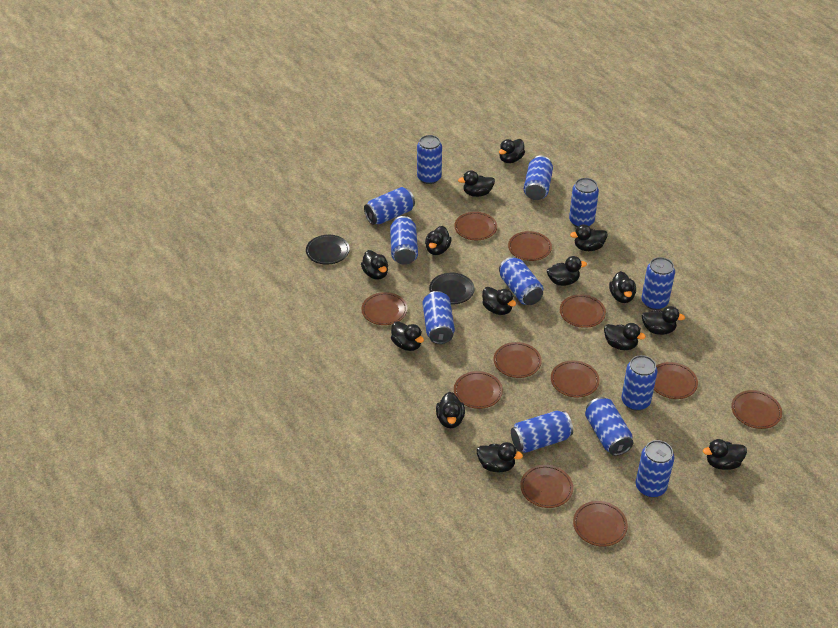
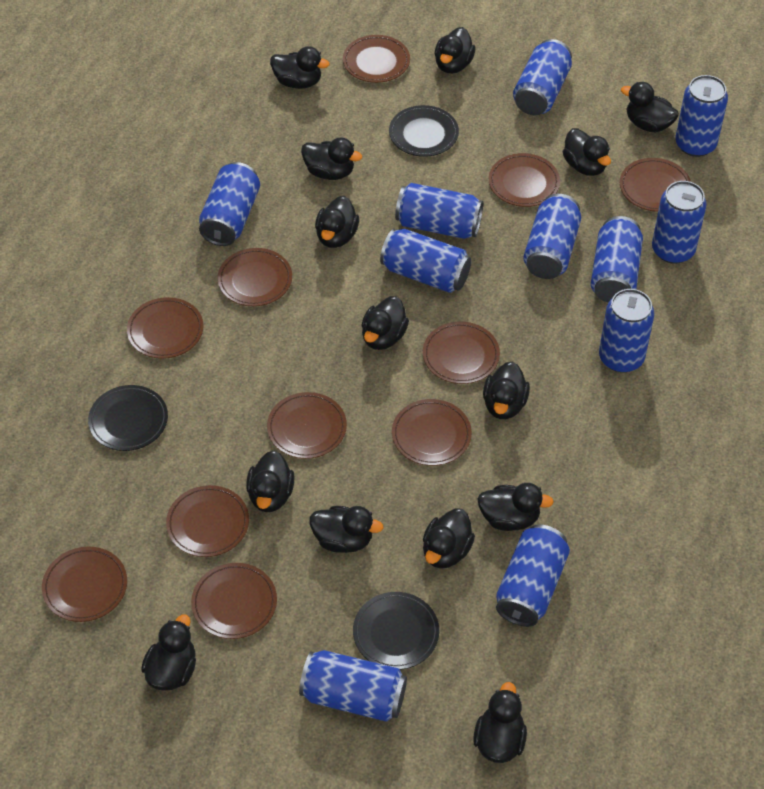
black plate: 2 -> 3
blue can: 12 -> 11

